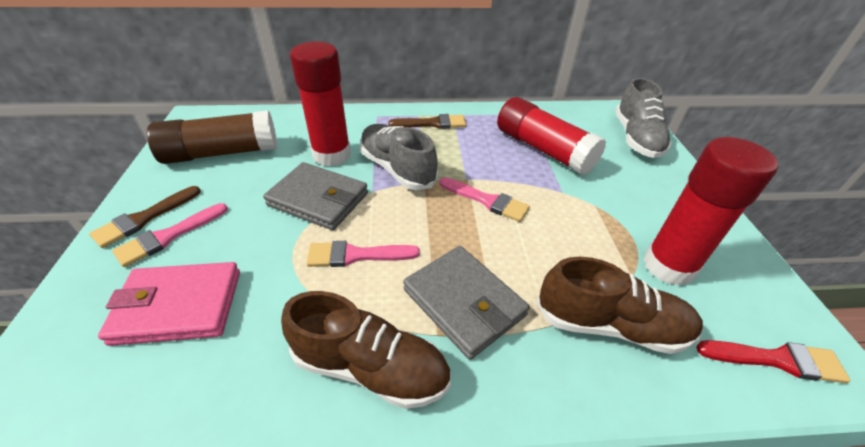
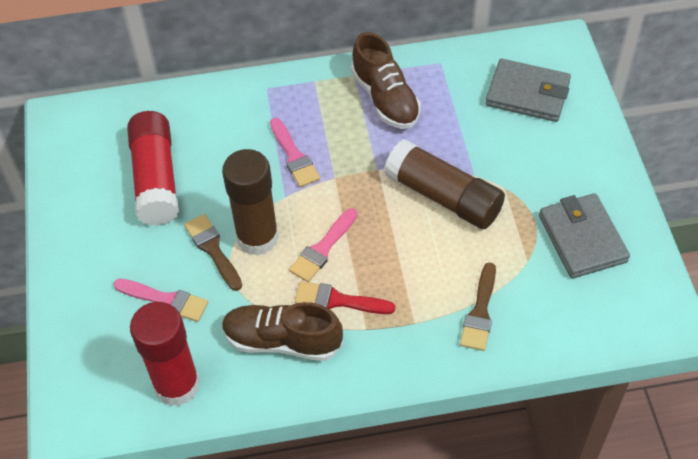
brown glue stick: 1 -> 2
grey shoe: 2 -> 0
pink wallet: 1 -> 0
red glue stick: 3 -> 2

